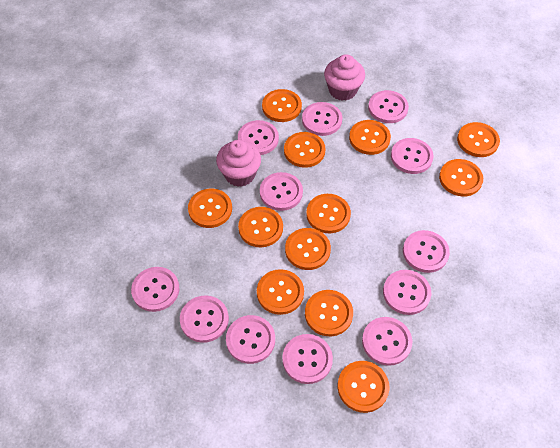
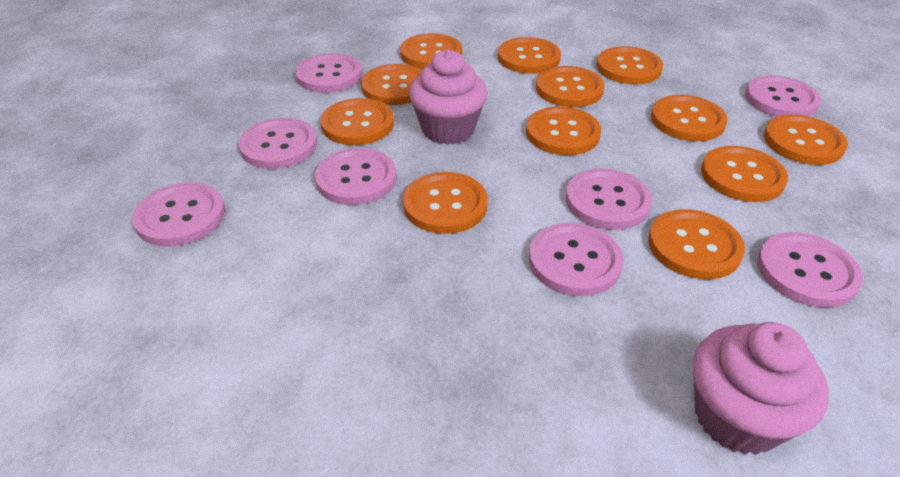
pink button: 12 -> 8

